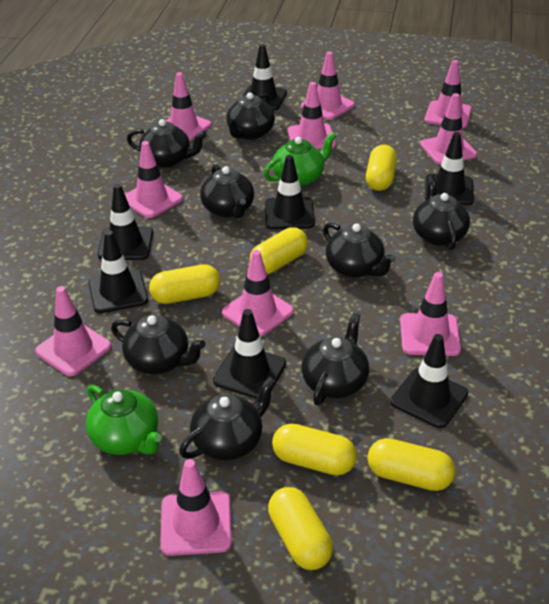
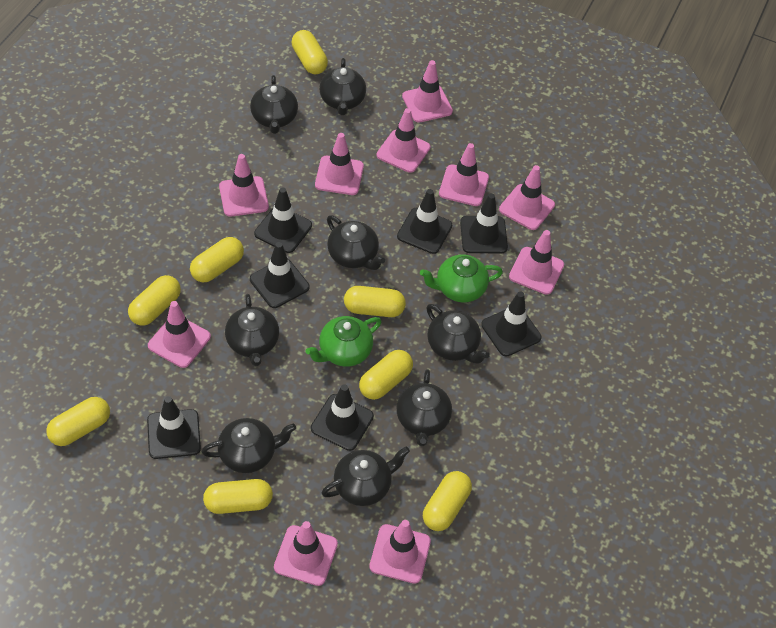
yellow capsule: 6 -> 8

